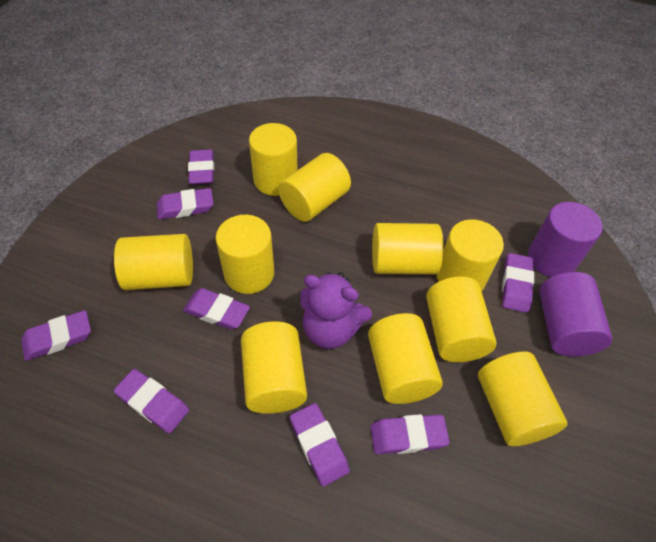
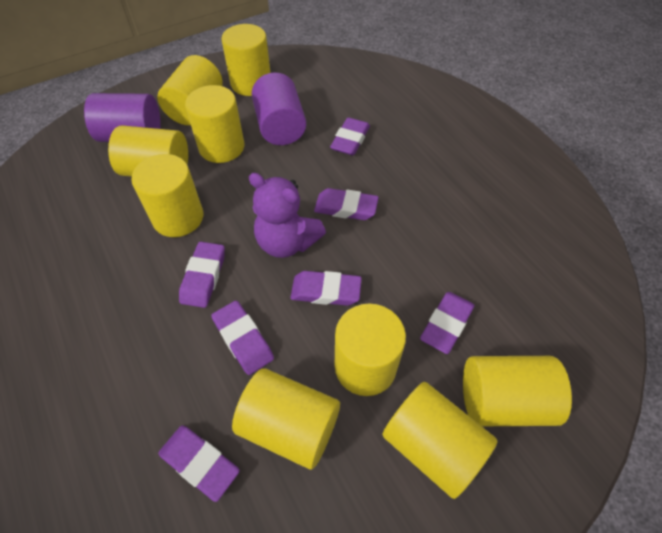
purple eraser: 8 -> 7
yellow cylinder: 10 -> 9

